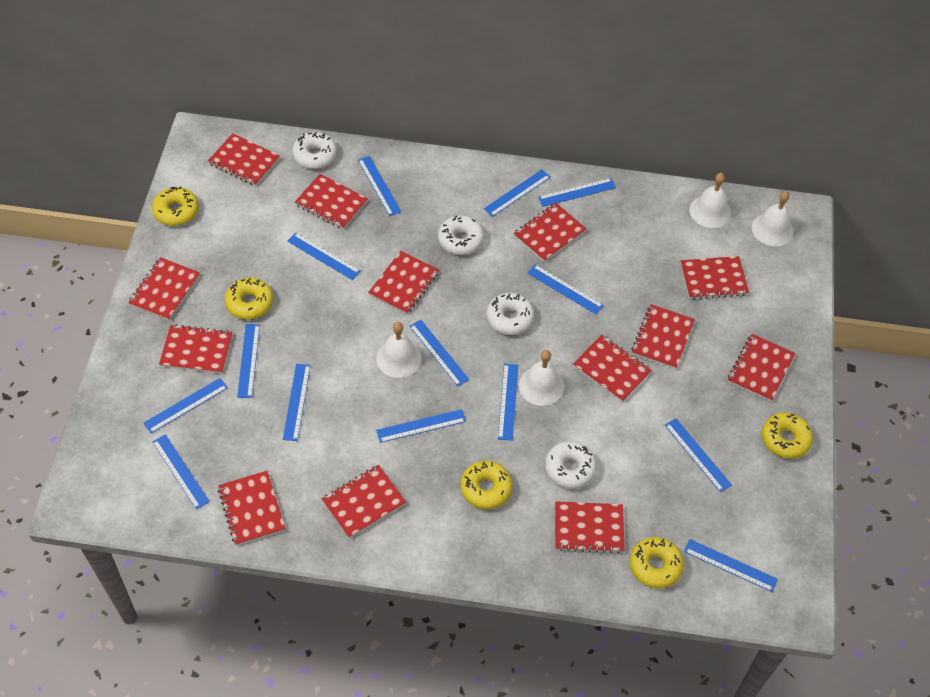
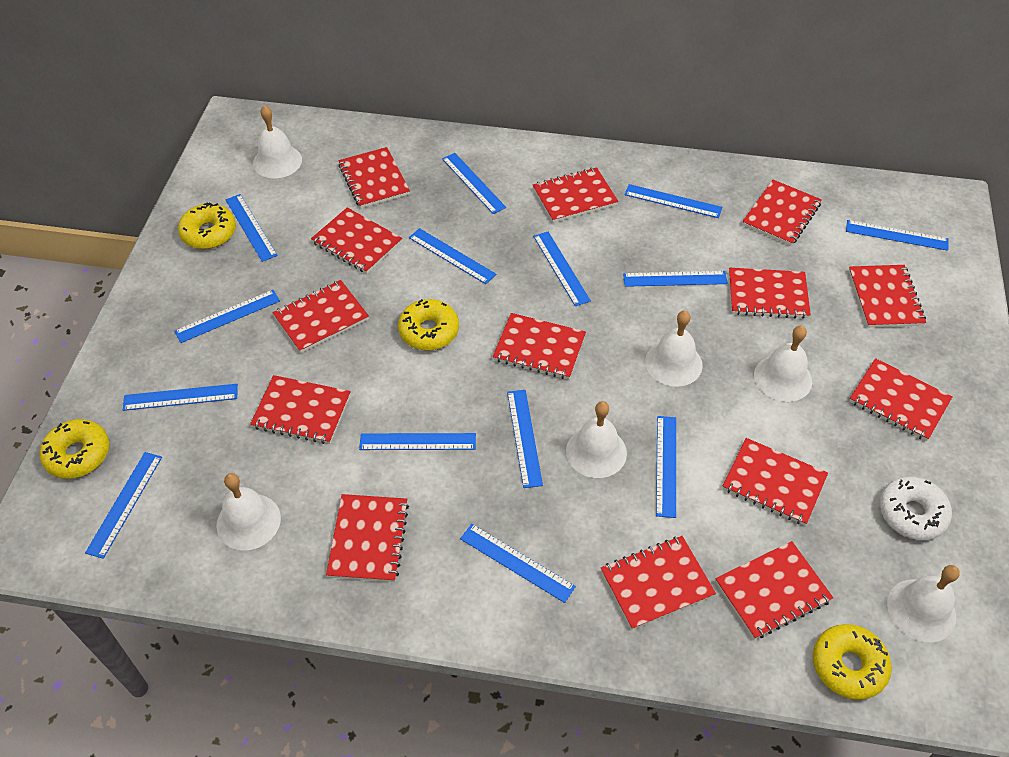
red notebook: 13 -> 14
white bell: 4 -> 6
white donut: 4 -> 1
yellow donut: 5 -> 4

